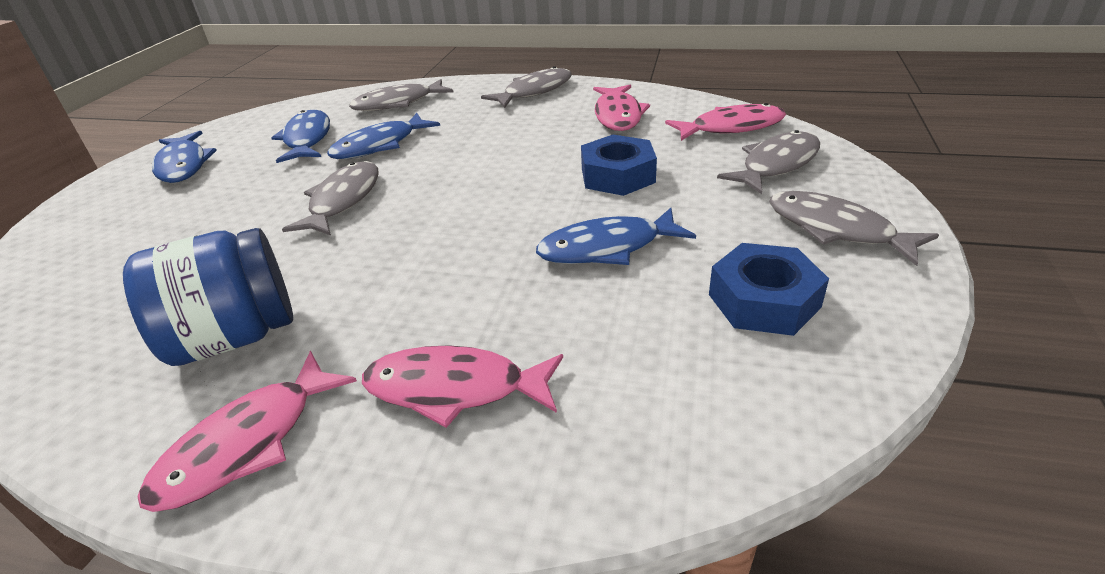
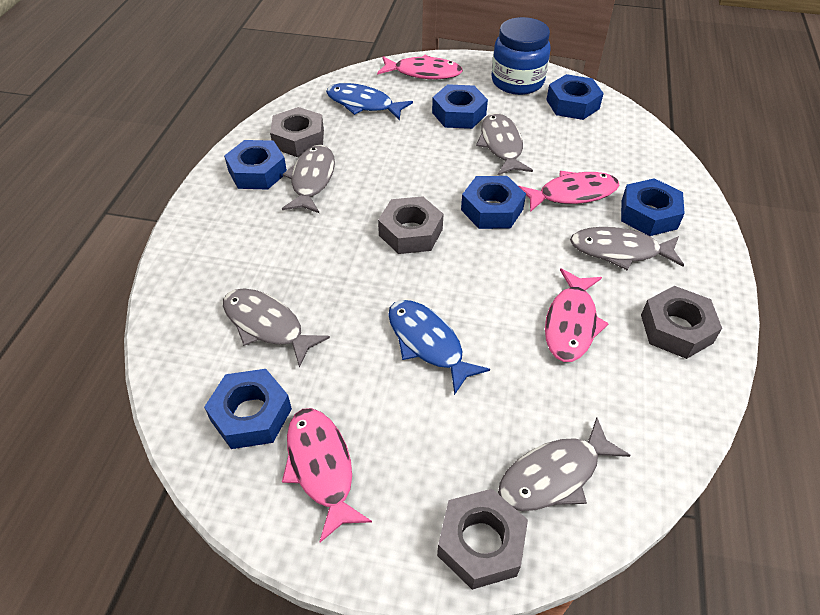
blue fish: 4 -> 2
blue nut: 2 -> 6
grey nut: 0 -> 4

